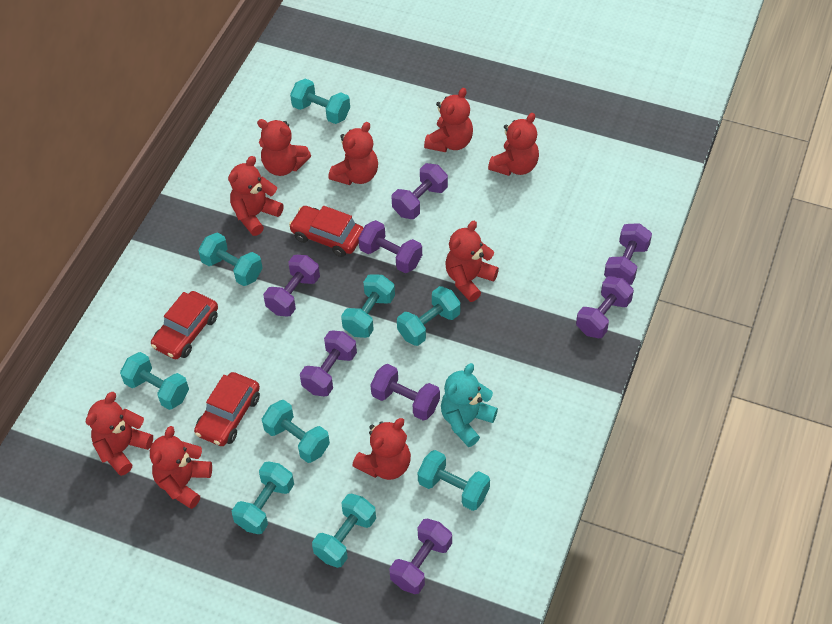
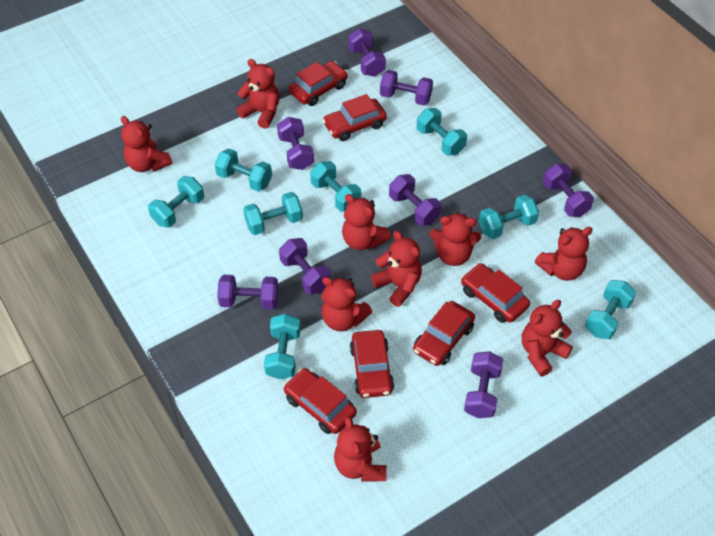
red car: 3 -> 6
turquoise dumbbell: 9 -> 8
turquoise teddy bear: 1 -> 0

